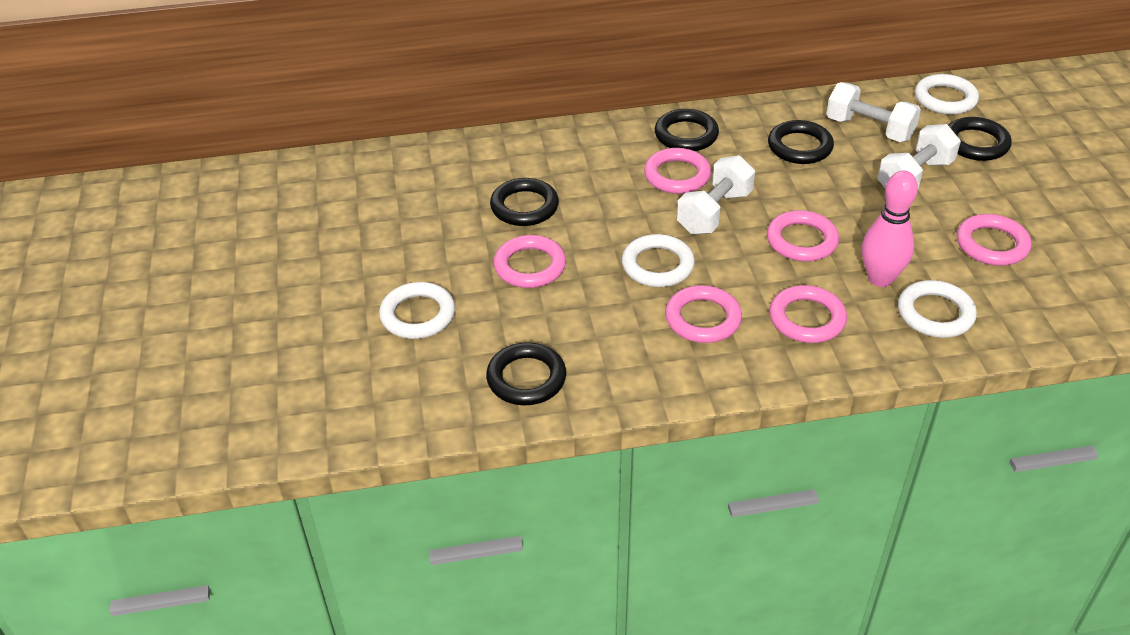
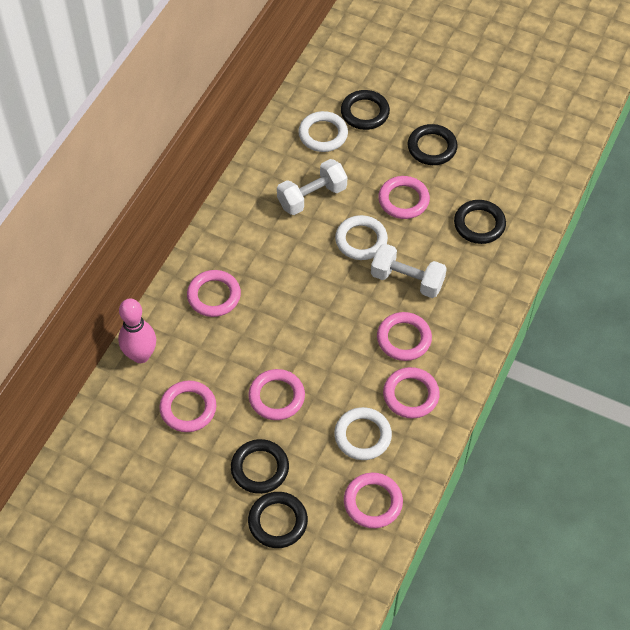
pink ring: 6 -> 7
white dumbbell: 3 -> 2
white ring: 4 -> 3

